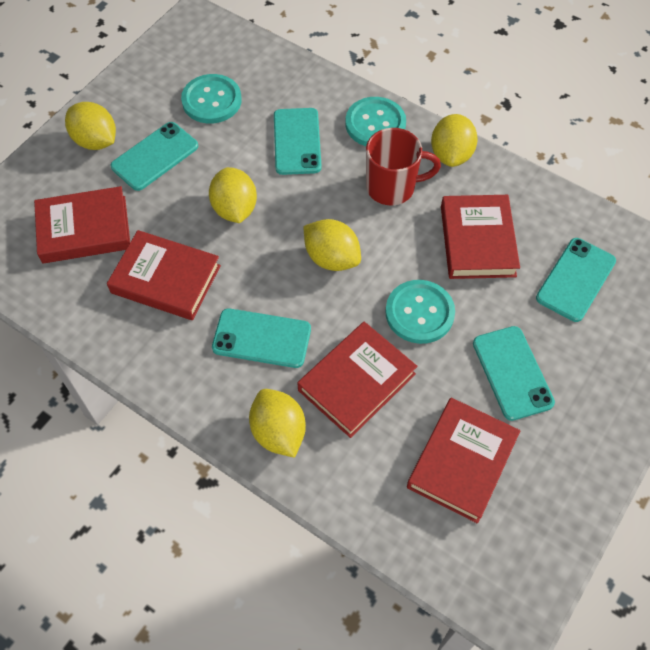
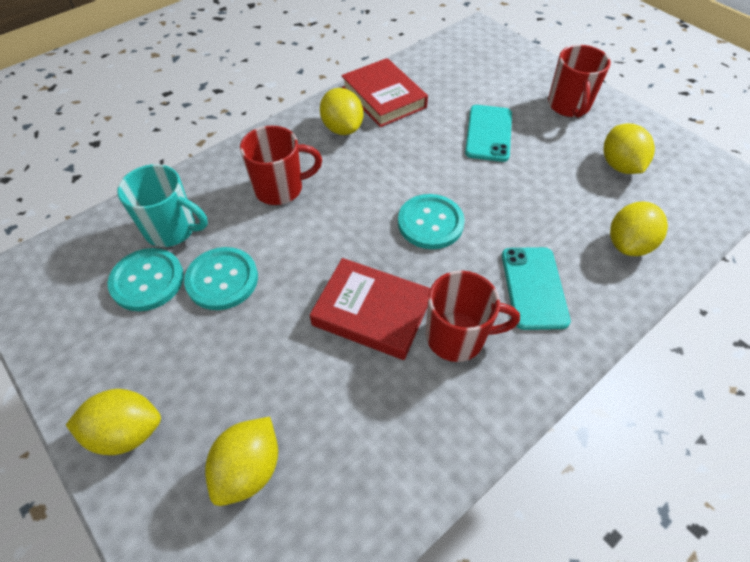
red book: 5 -> 2
red mug: 1 -> 3
turquoise mug: 0 -> 1
turquoise phone: 5 -> 2

